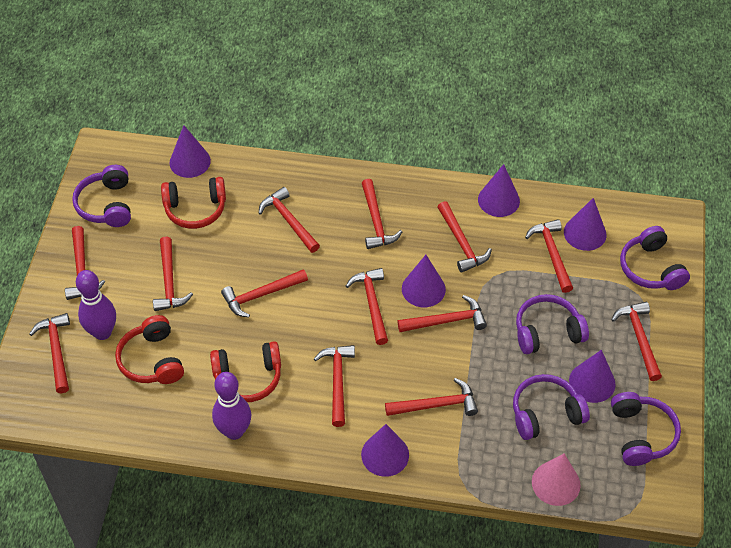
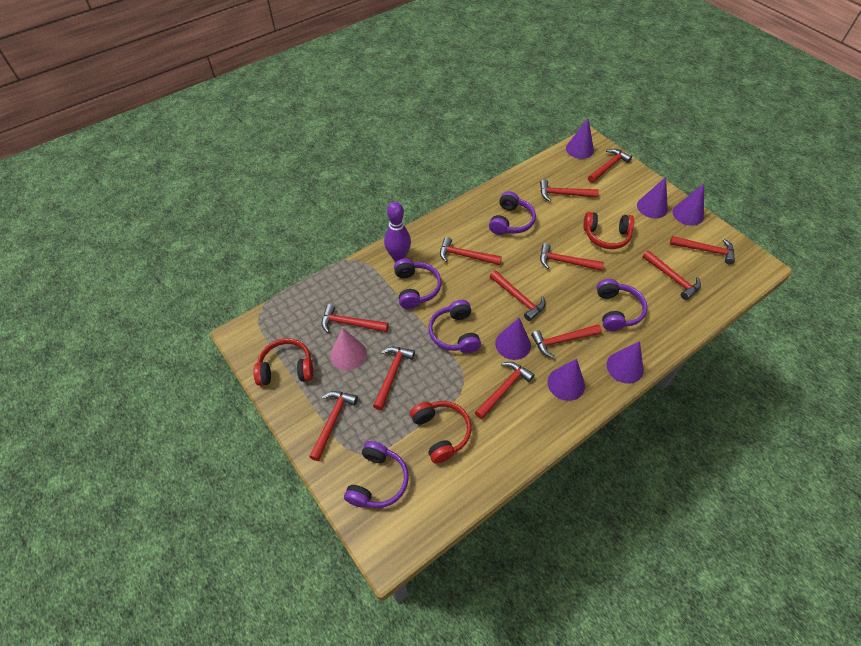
purple bowling pin: 2 -> 1
red hammer: 13 -> 12

